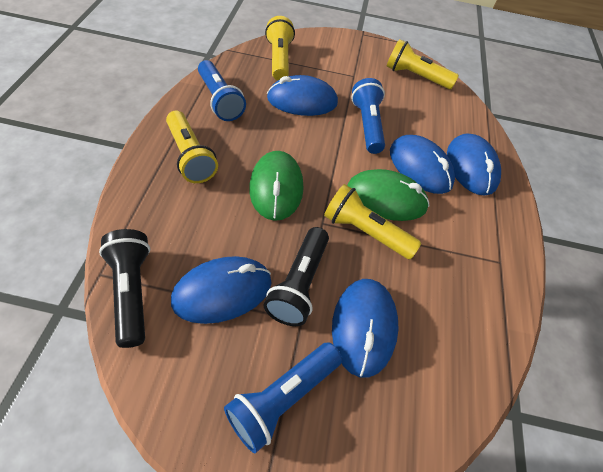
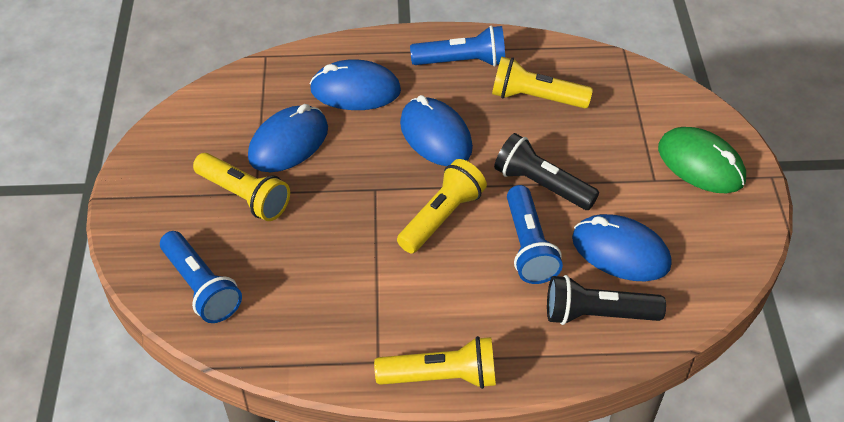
blue mouse: 5 -> 4
green mouse: 2 -> 1

